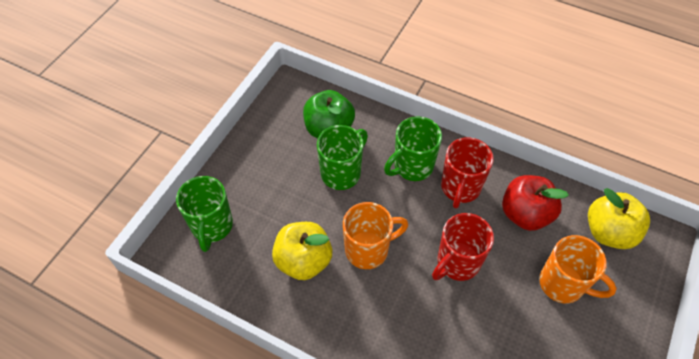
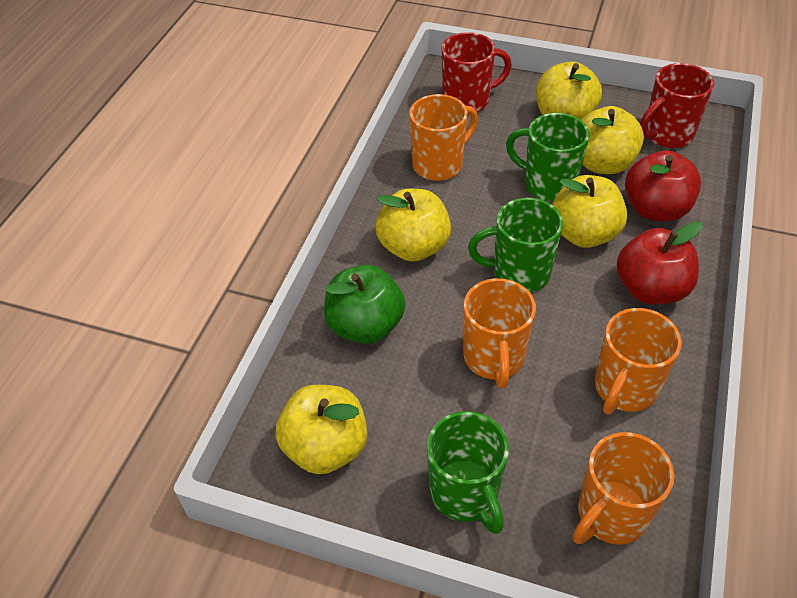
orange mug: 2 -> 4
red apple: 1 -> 2
yellow apple: 2 -> 5

